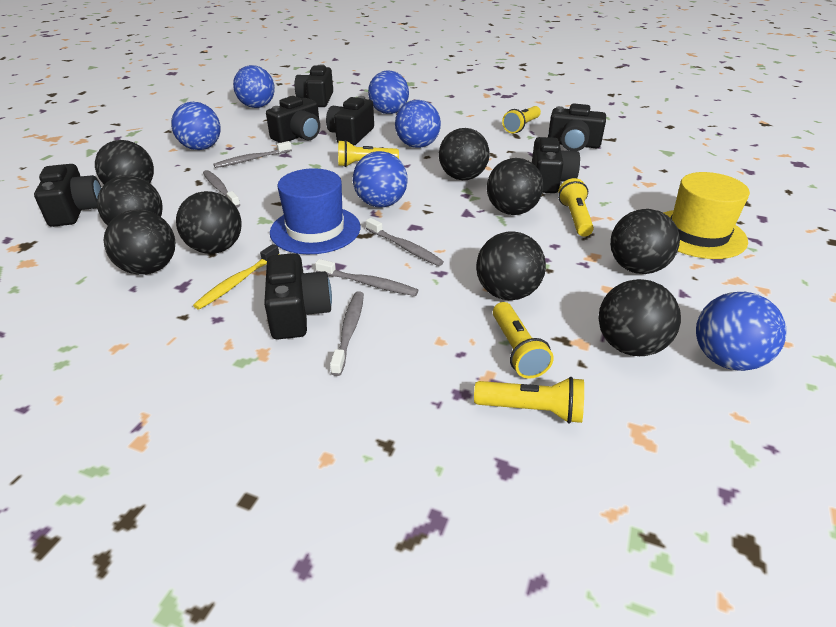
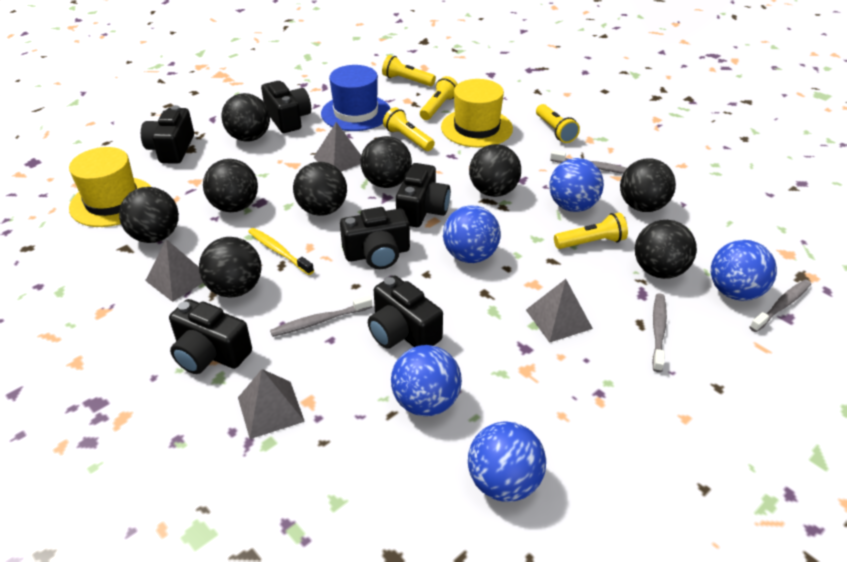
black camera: 7 -> 6
blue ball: 6 -> 5
grey pyramid: 0 -> 4
grey toothbrush: 5 -> 4
yellow hat: 1 -> 2

